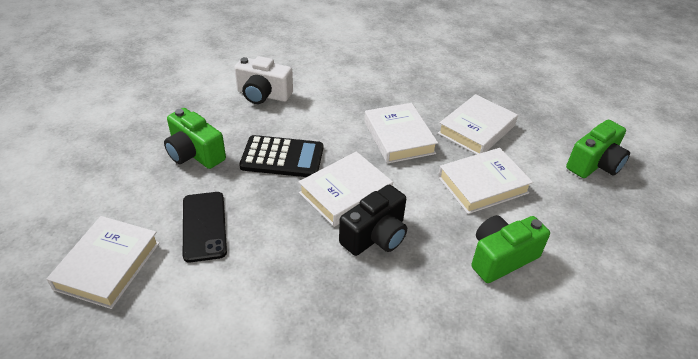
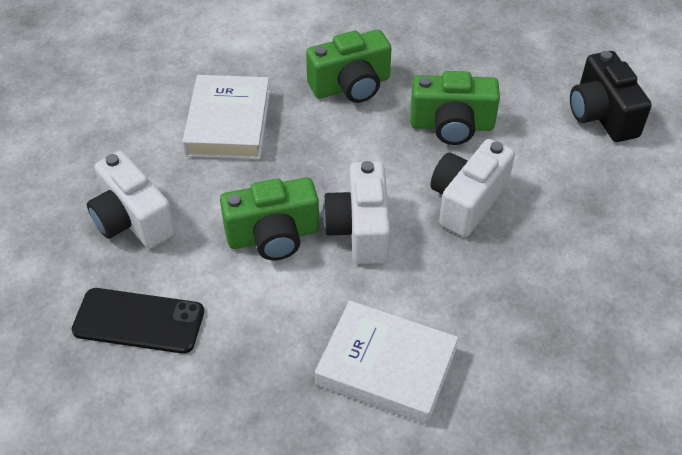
black calculator: 1 -> 0
white book: 5 -> 2
white camera: 1 -> 3

